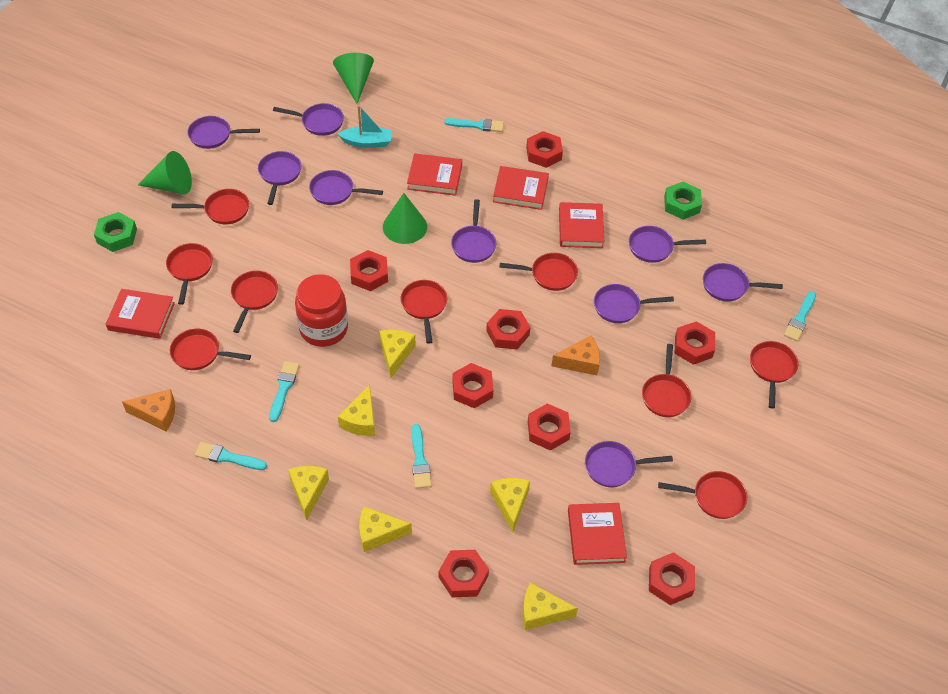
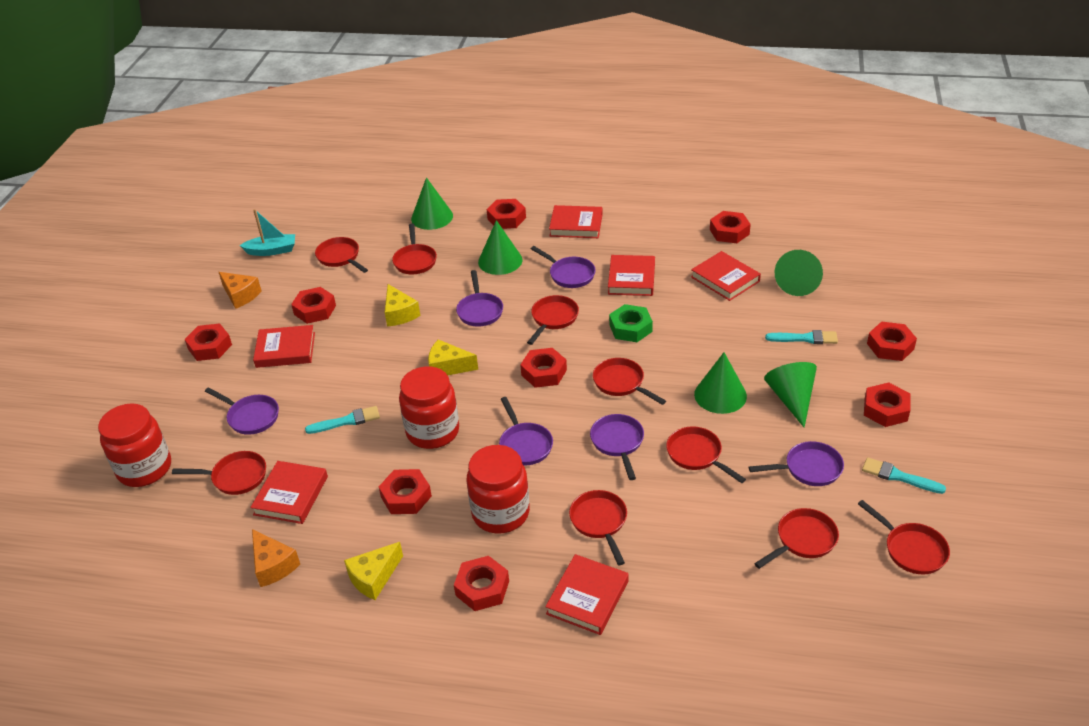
green cone: 3 -> 5
green nut: 2 -> 1
purple pan: 9 -> 6
red book: 5 -> 6
red jar: 1 -> 3
red nut: 8 -> 9
turquoise brush: 5 -> 3
yellow cheese: 6 -> 3

